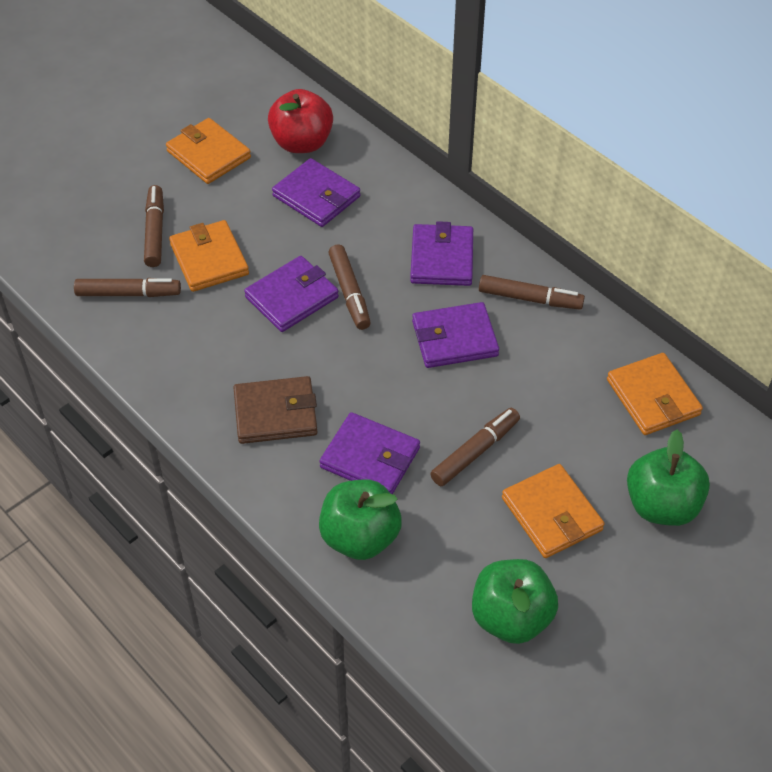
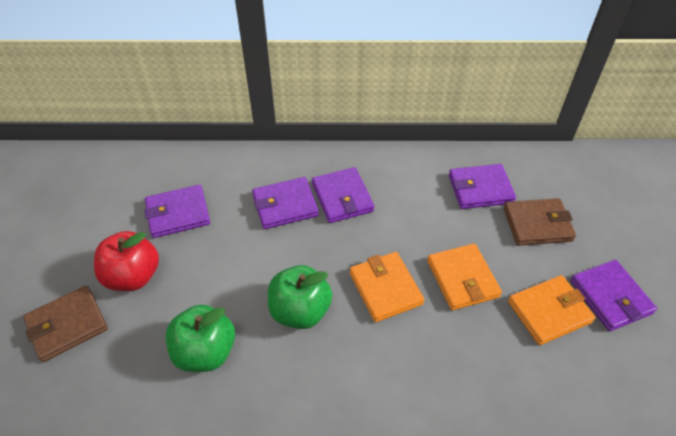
brown marker: 5 -> 0
brown wallet: 1 -> 2
green apple: 3 -> 2
orange wallet: 4 -> 3

